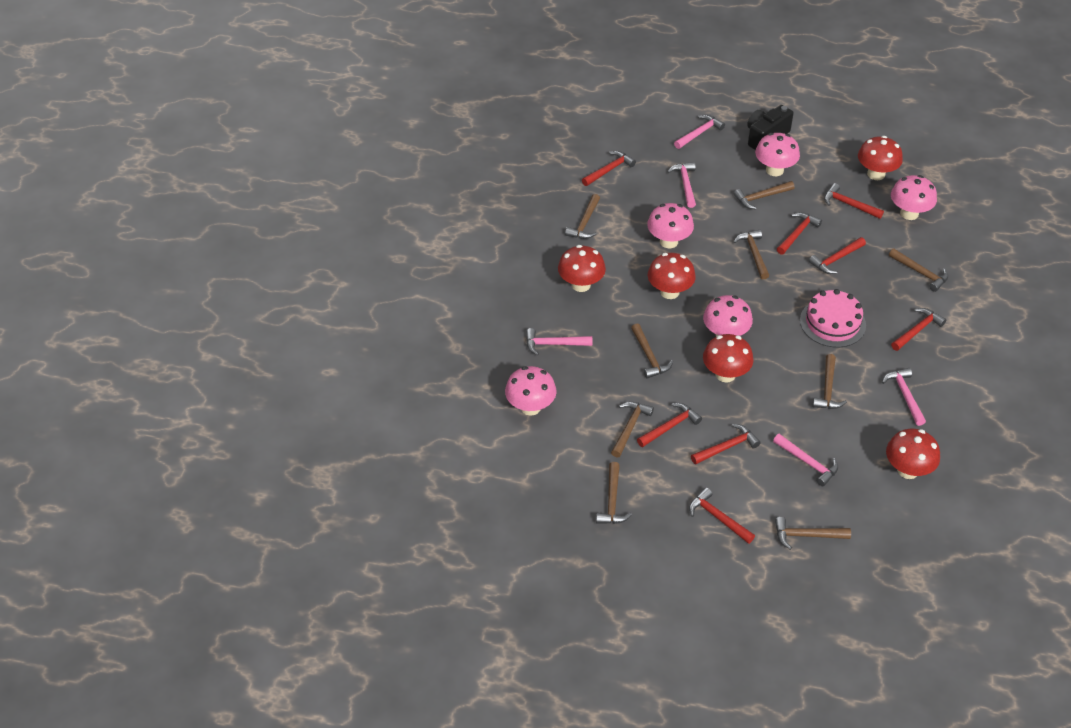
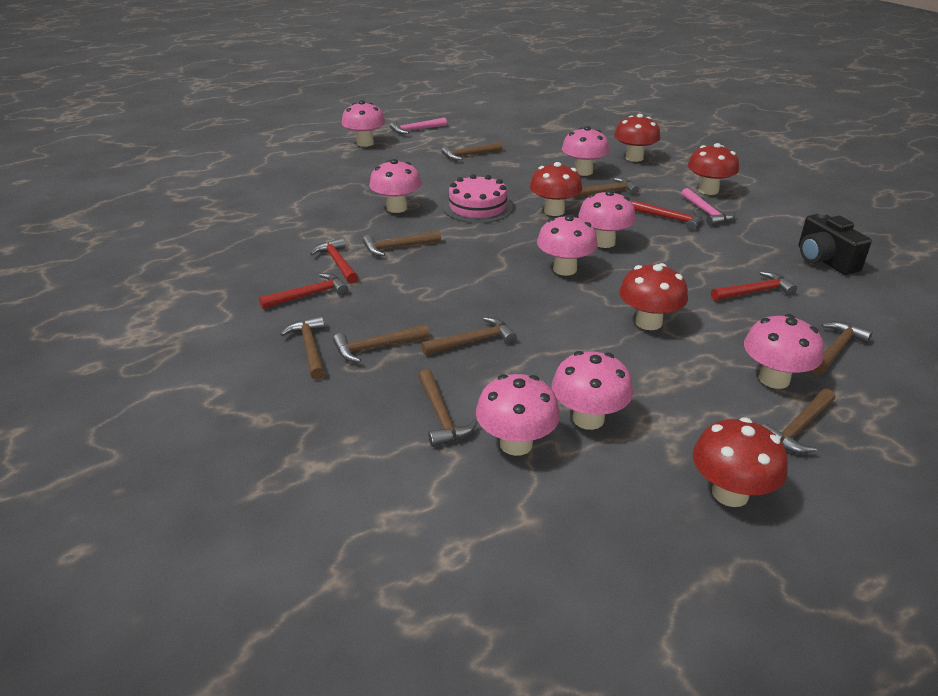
pink hammer: 5 -> 2
pink mushroom: 5 -> 8
red hammer: 8 -> 4

